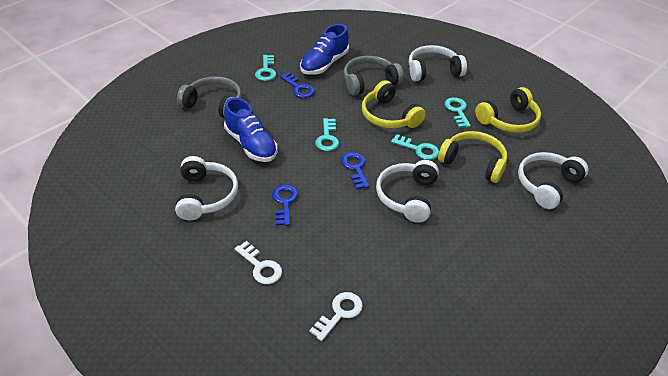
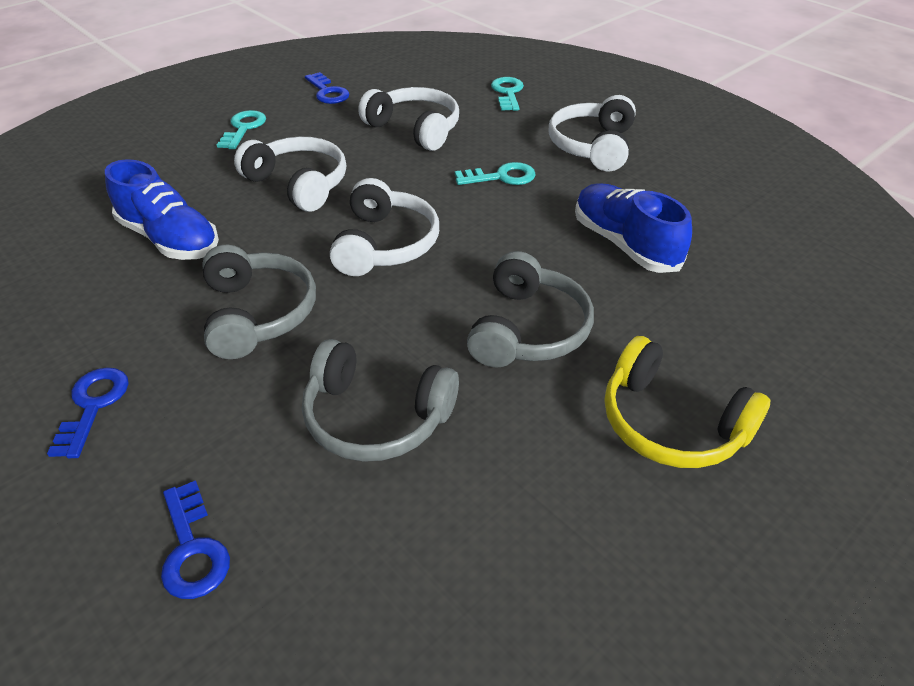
grey headphones: 2 -> 3
turquoise key: 4 -> 3
white key: 2 -> 0
yellow headphones: 3 -> 1

